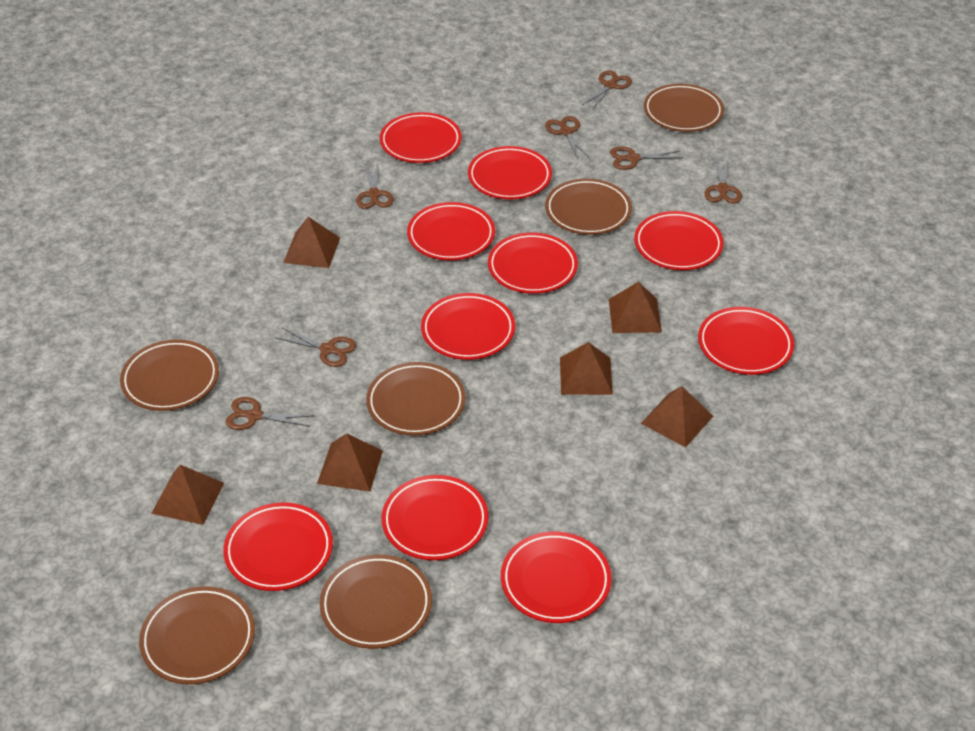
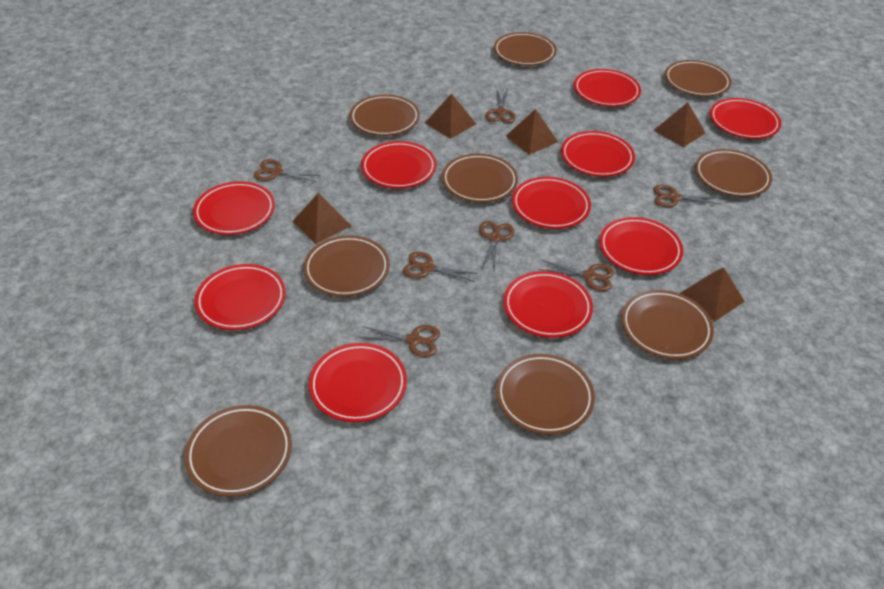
brown plate: 6 -> 9
brown pyramid: 6 -> 5

